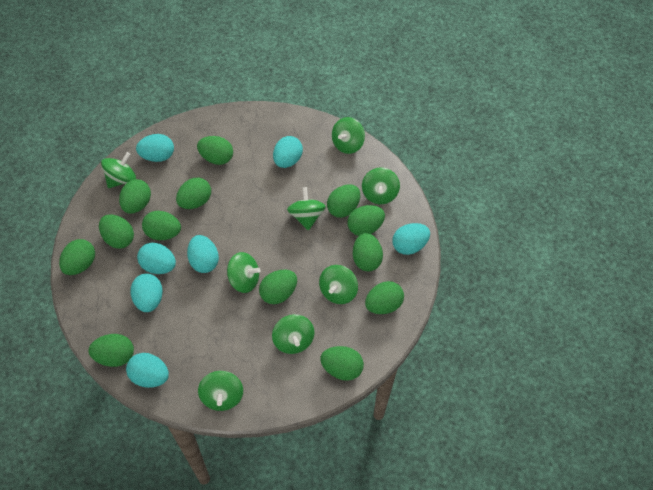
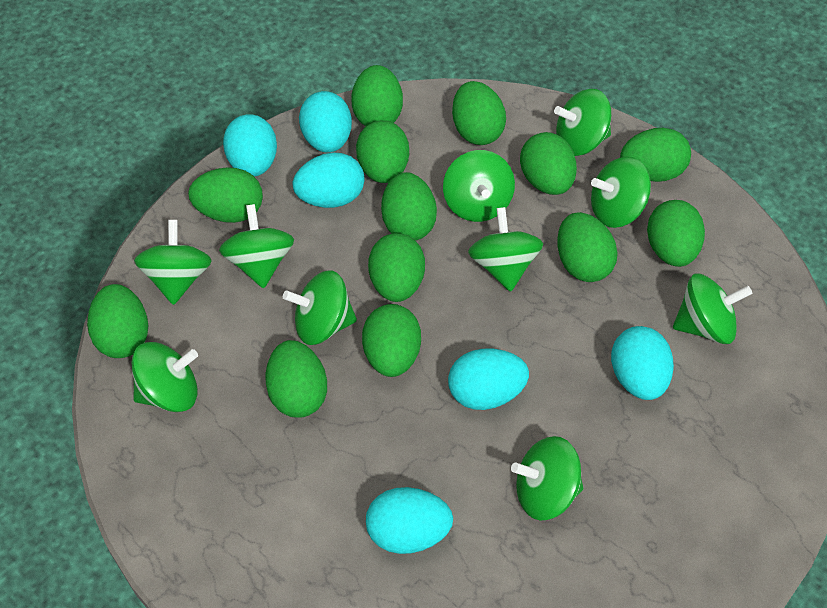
green spinning top: 8 -> 10
turquoise egg: 7 -> 6

